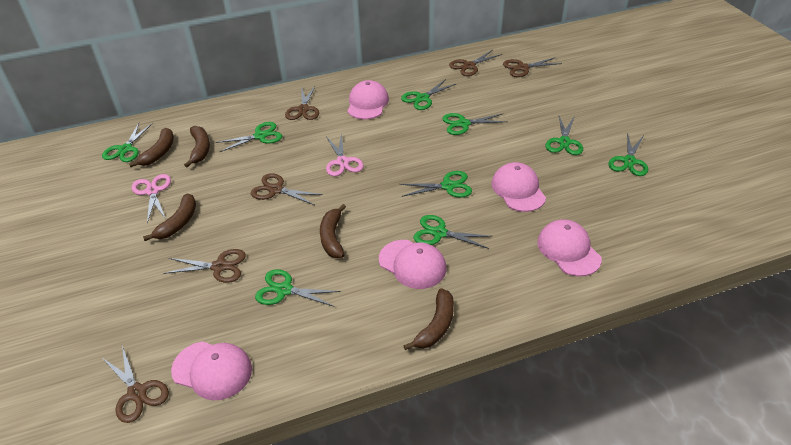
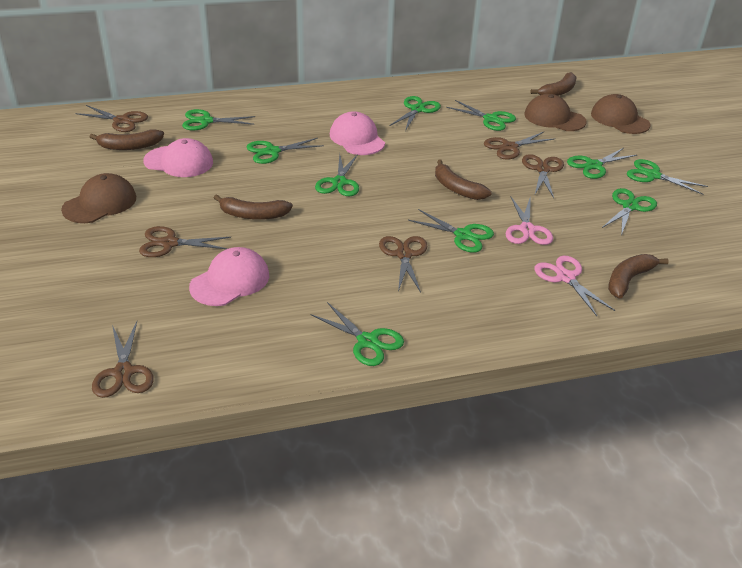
brown cap: 0 -> 3
green scissors: 9 -> 10
pink cap: 5 -> 3

